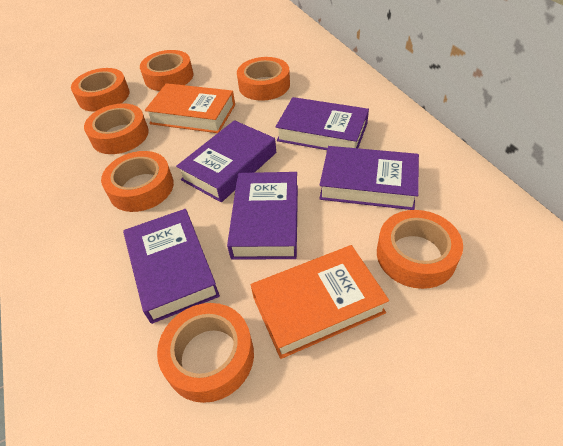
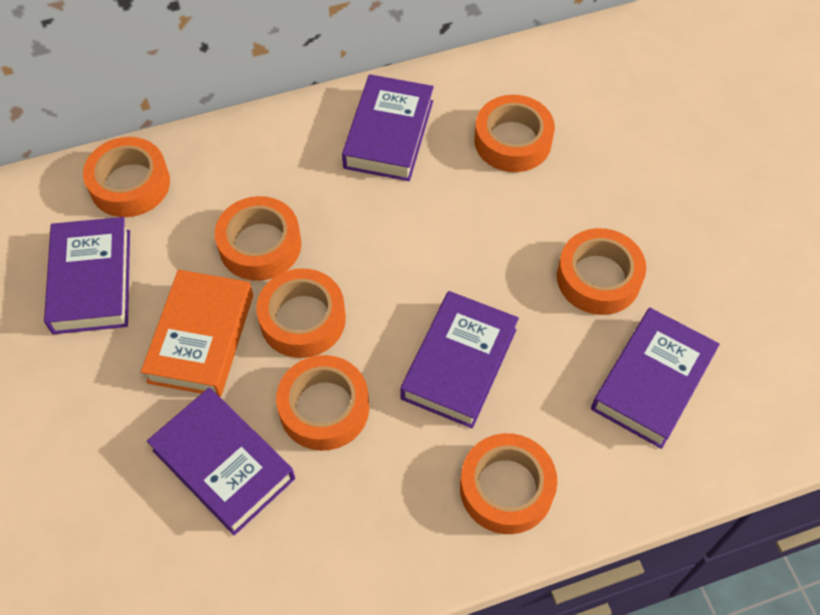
orange book: 2 -> 1

